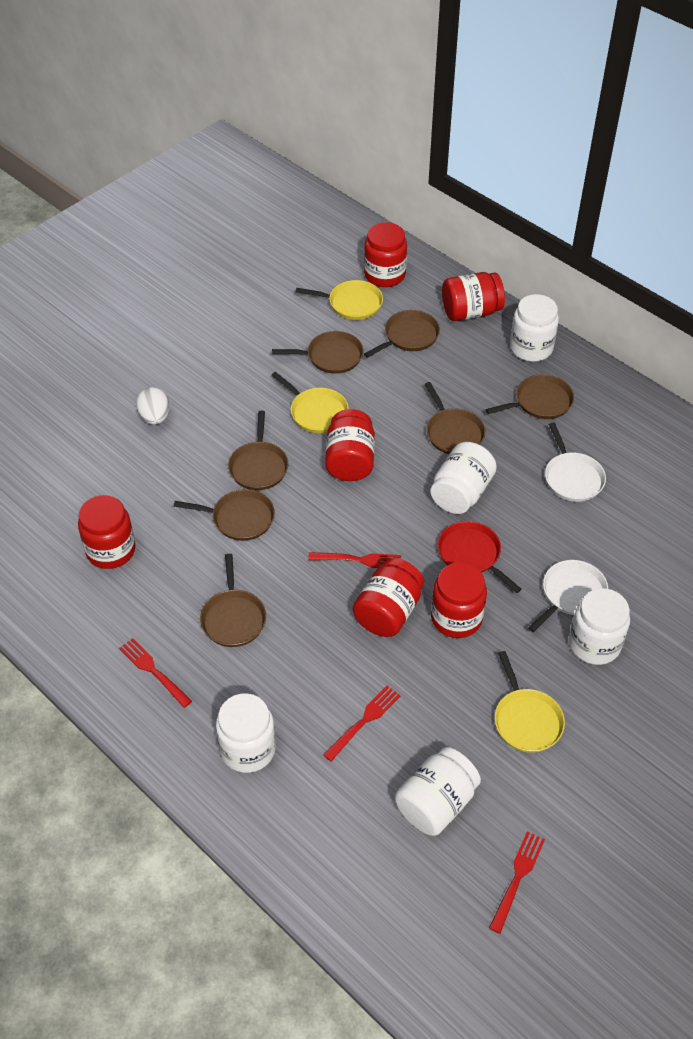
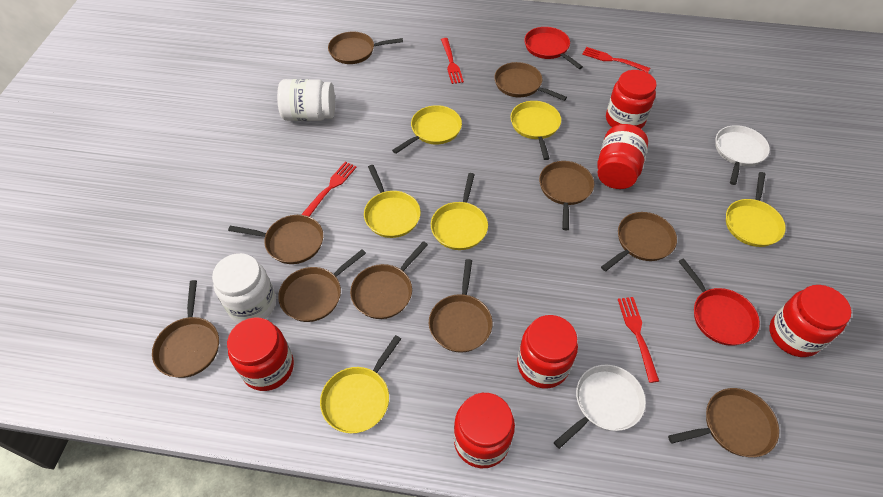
brown pan: 7 -> 10
red pan: 1 -> 2
white egg: 1 -> 0
white jar: 5 -> 2
yellow pan: 3 -> 6

